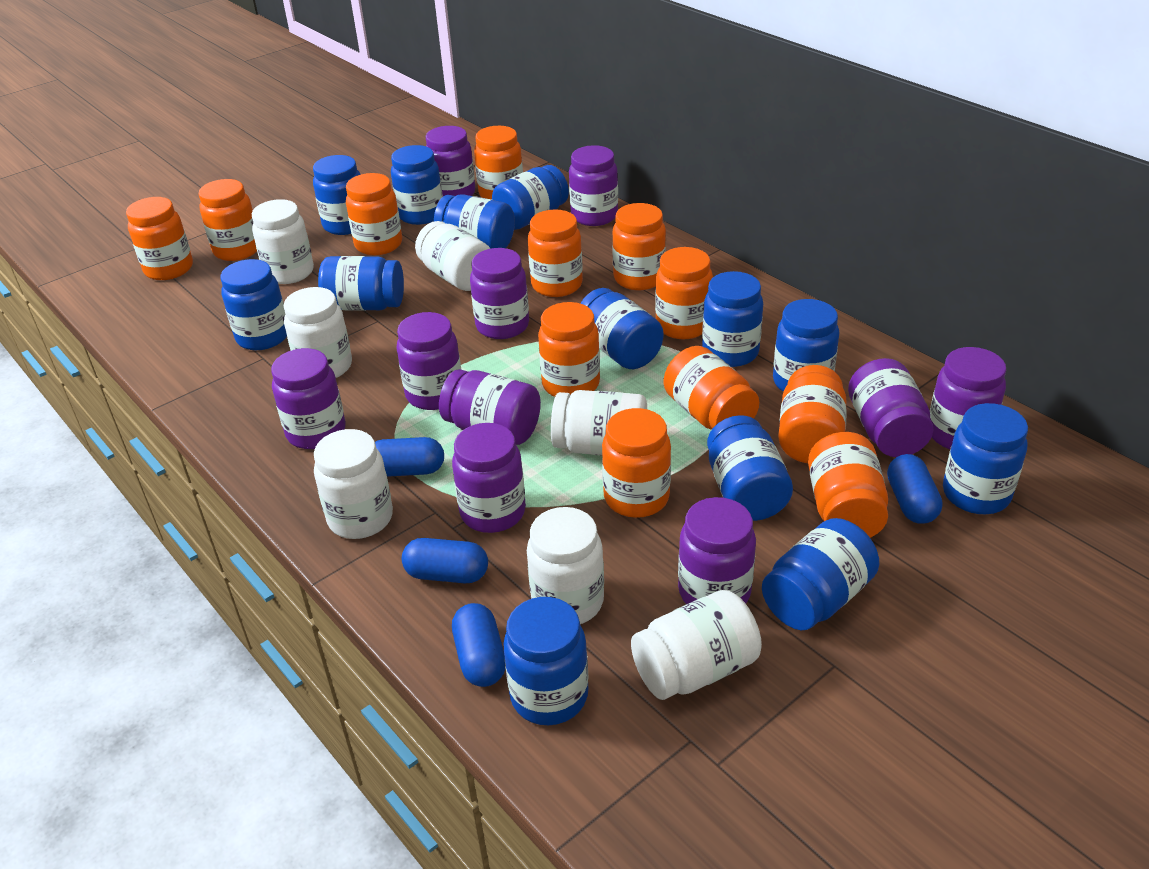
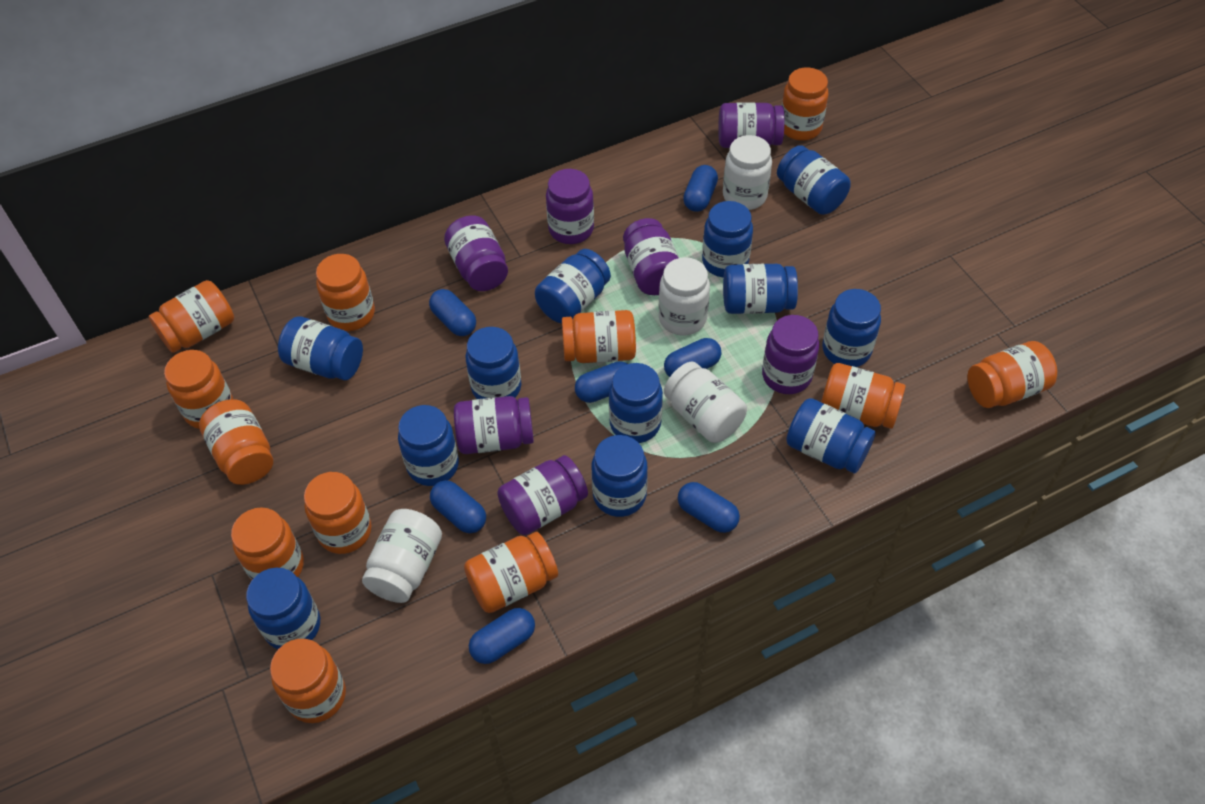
blue capsule: 4 -> 7
blue jar: 13 -> 12
purple jar: 10 -> 7
white jar: 7 -> 4

